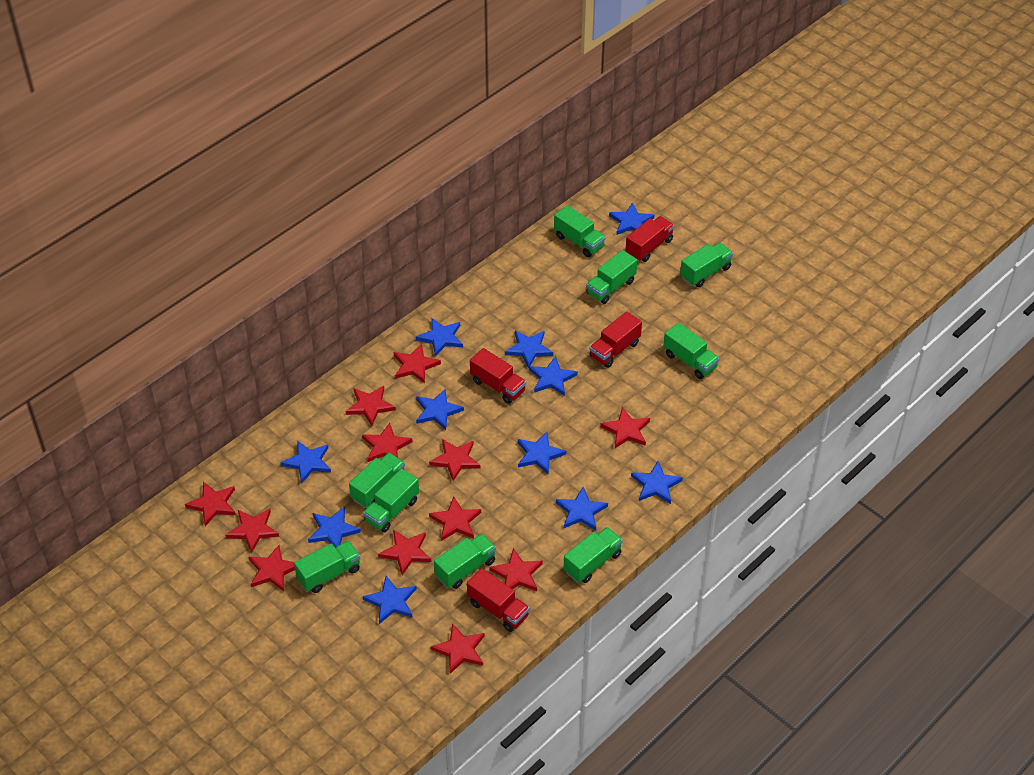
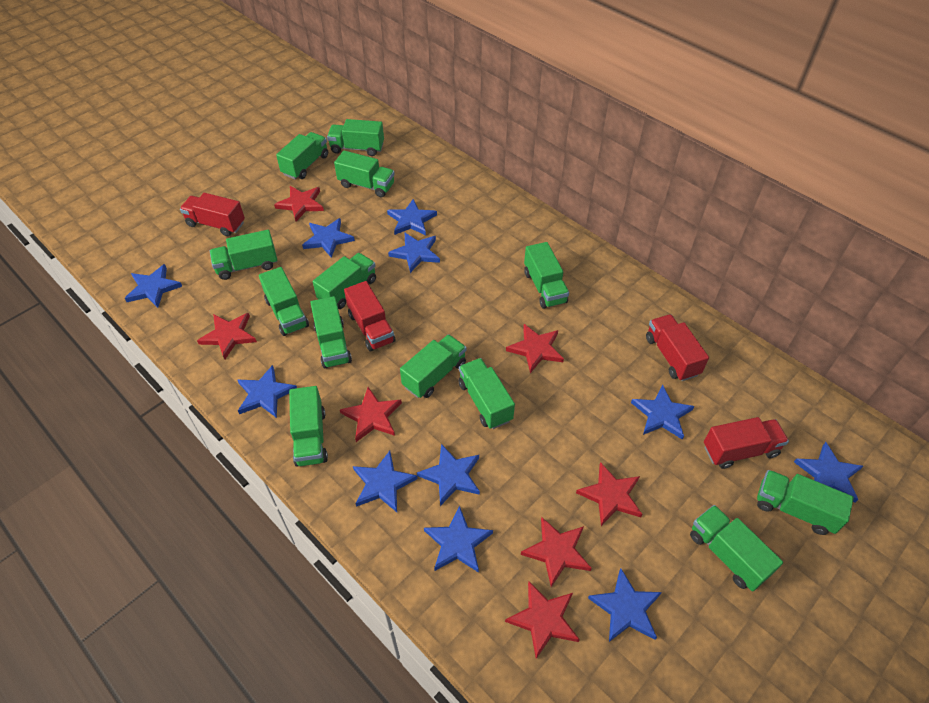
green truck: 9 -> 13
red star: 12 -> 7

